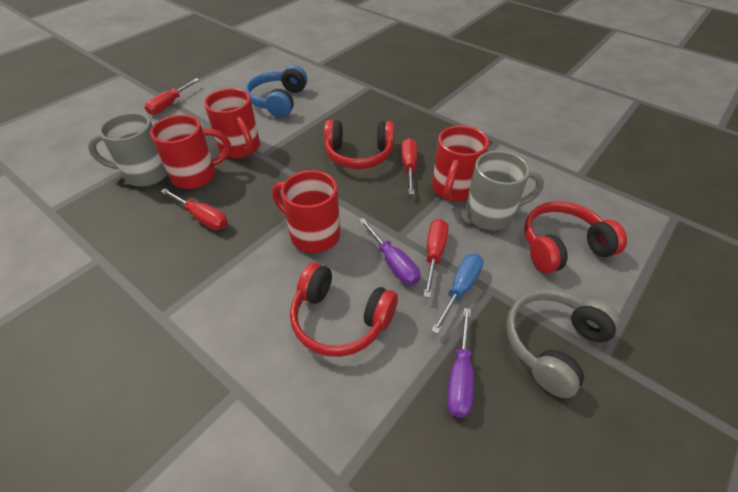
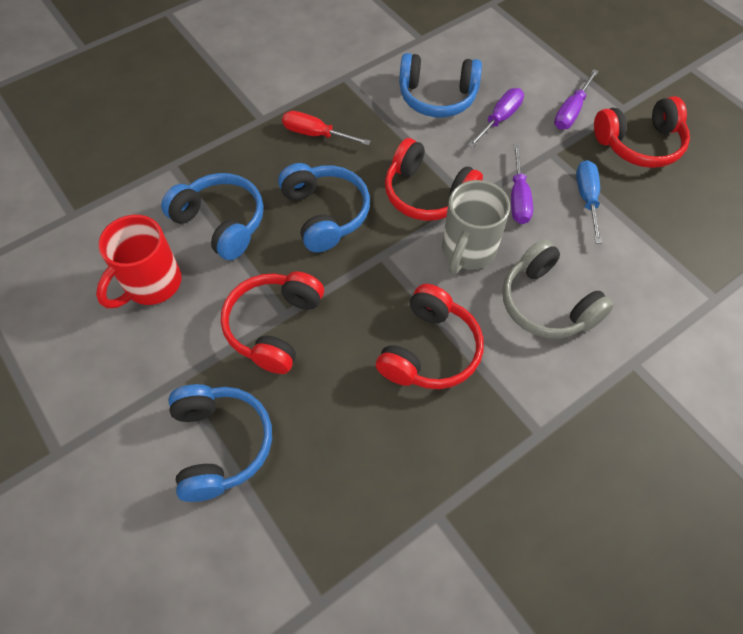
blue headphones: 1 -> 4
grey mug: 2 -> 1
purple screwdriver: 2 -> 3
red headphones: 3 -> 4
red mug: 4 -> 1
red screwdriver: 4 -> 1

